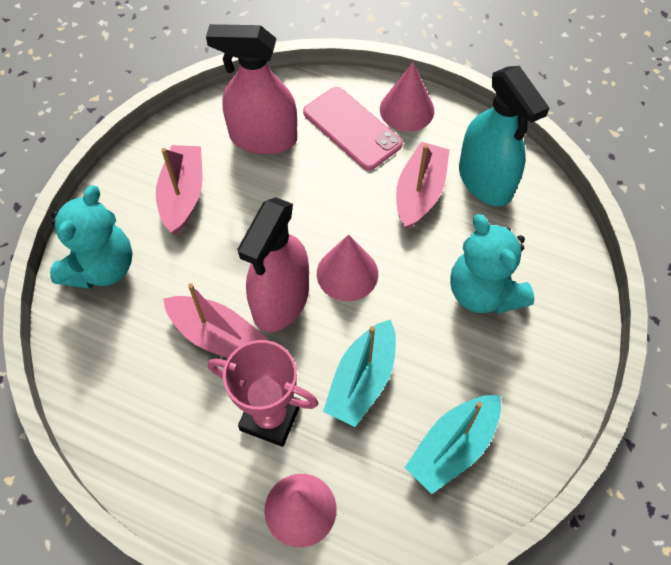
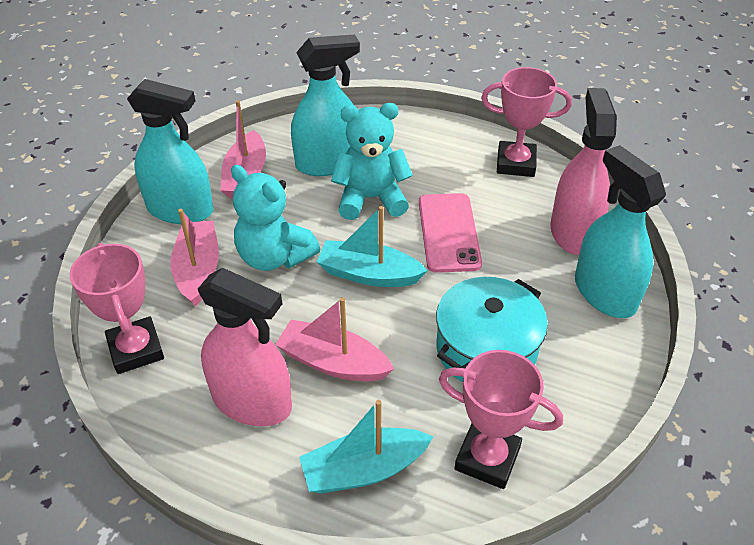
pink cone: 3 -> 0
pink trophy: 1 -> 3
turquoise pot: 0 -> 1
turquoise spray bottle: 1 -> 3

